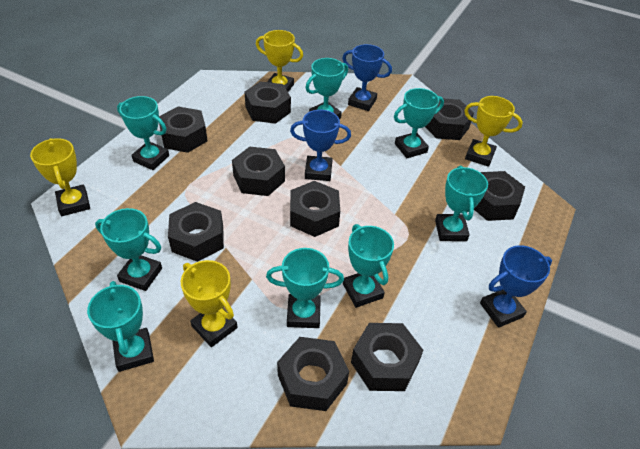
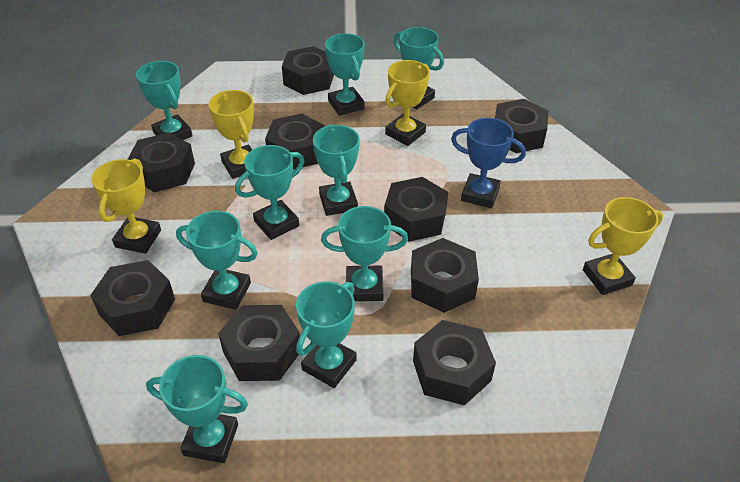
blue trophy: 3 -> 1
turquoise trophy: 8 -> 9

